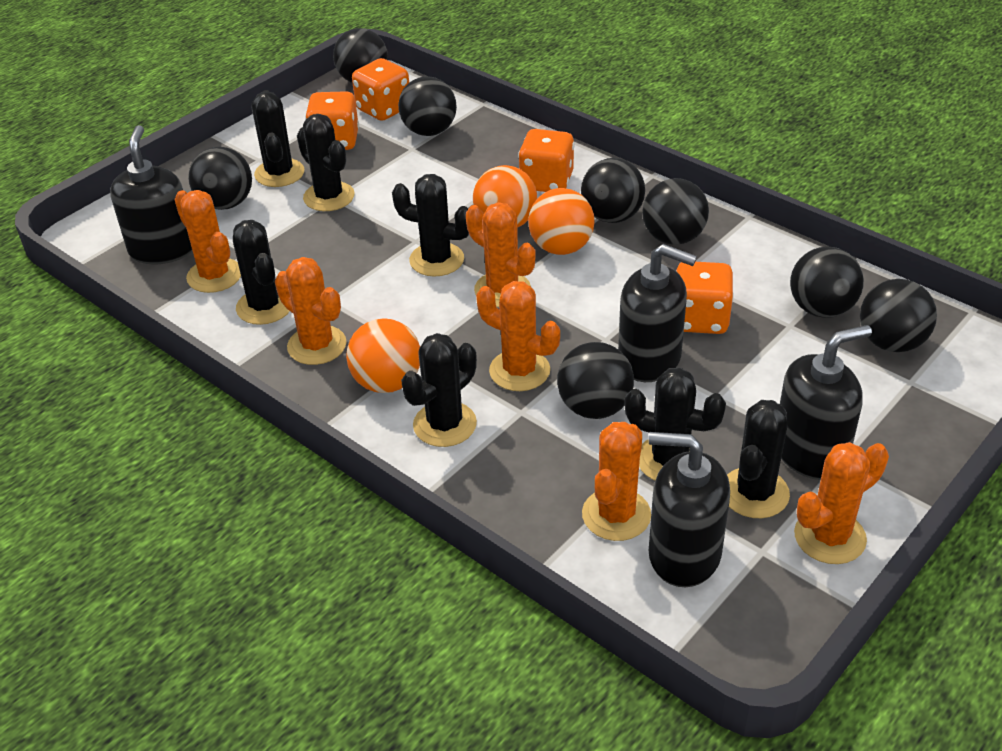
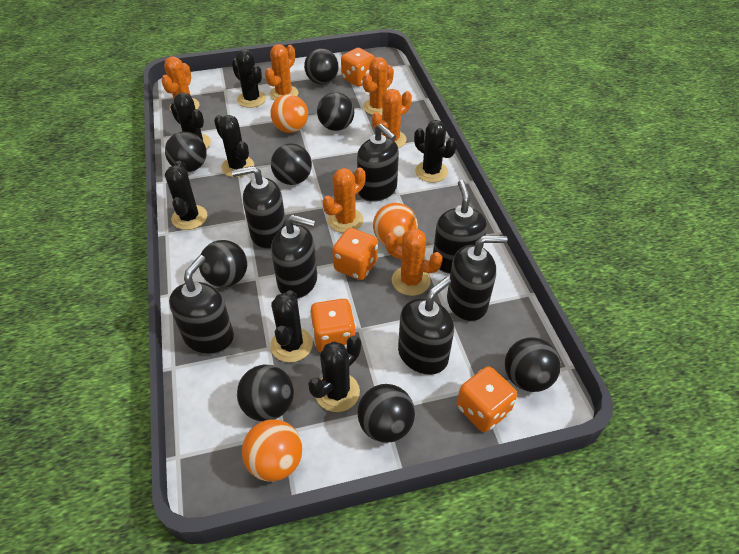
black soap dispenser: 4 -> 7

